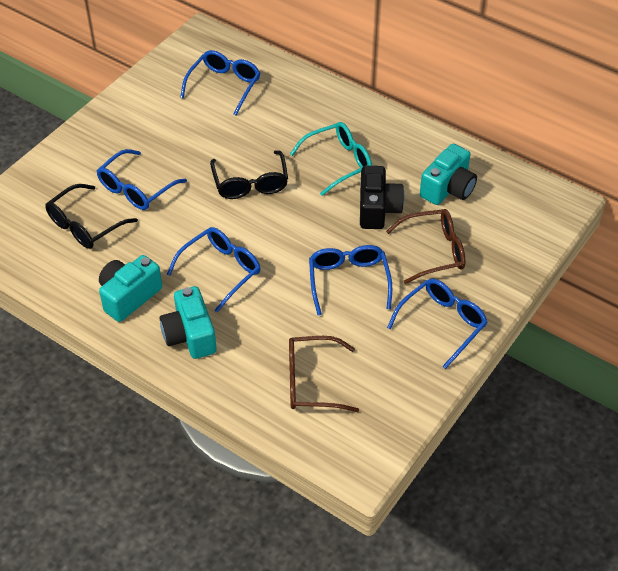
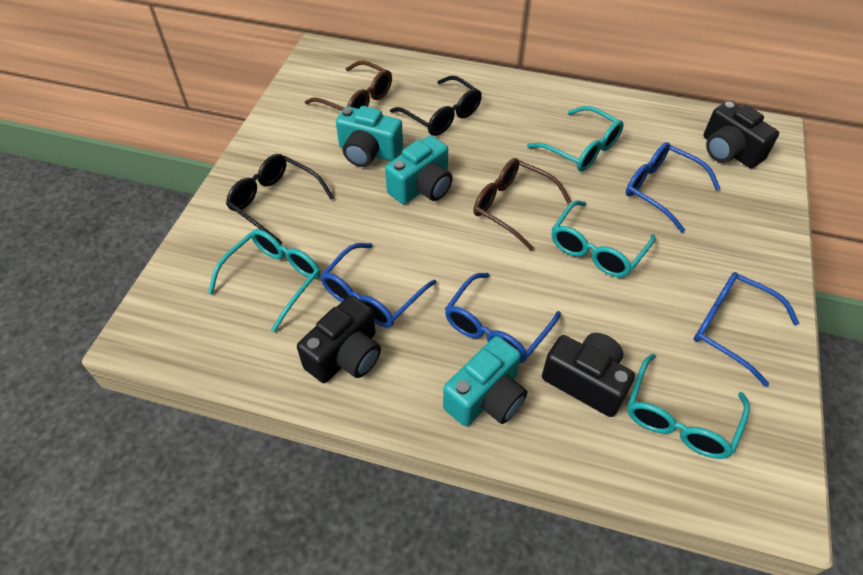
black camera: 1 -> 3
blue glasses: 5 -> 4
turquoise glasses: 1 -> 4

